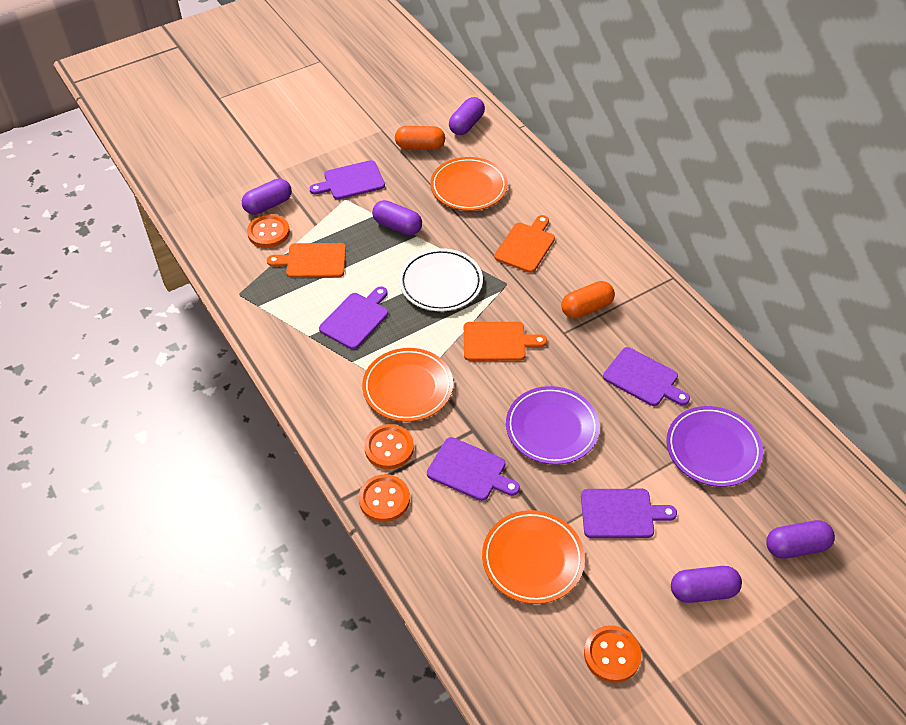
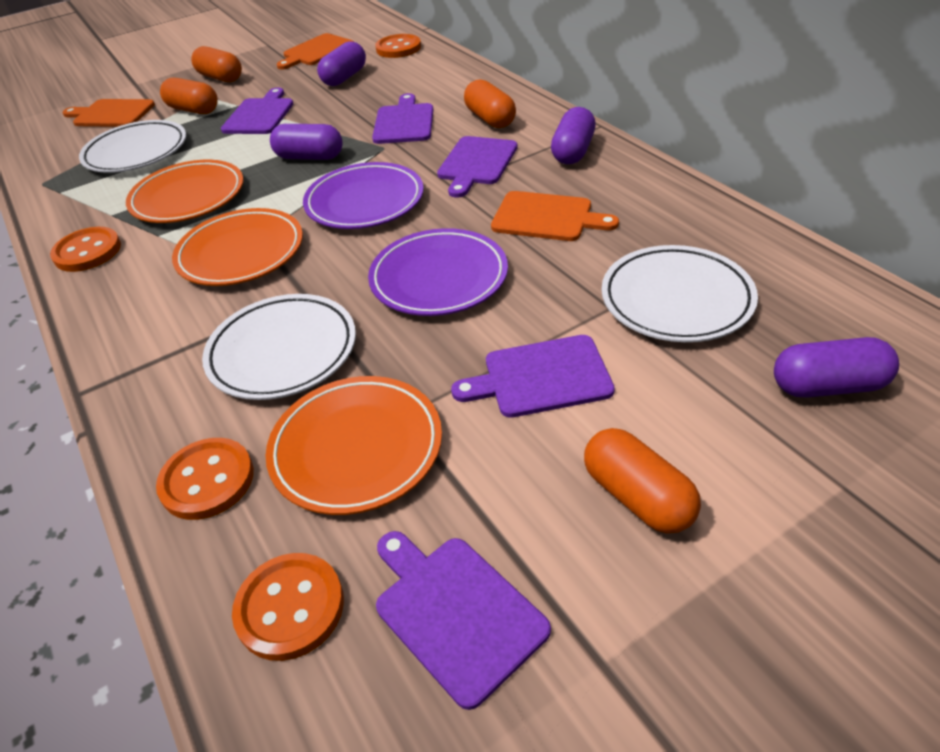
orange capsule: 2 -> 4
purple capsule: 5 -> 4
white plate: 1 -> 3

